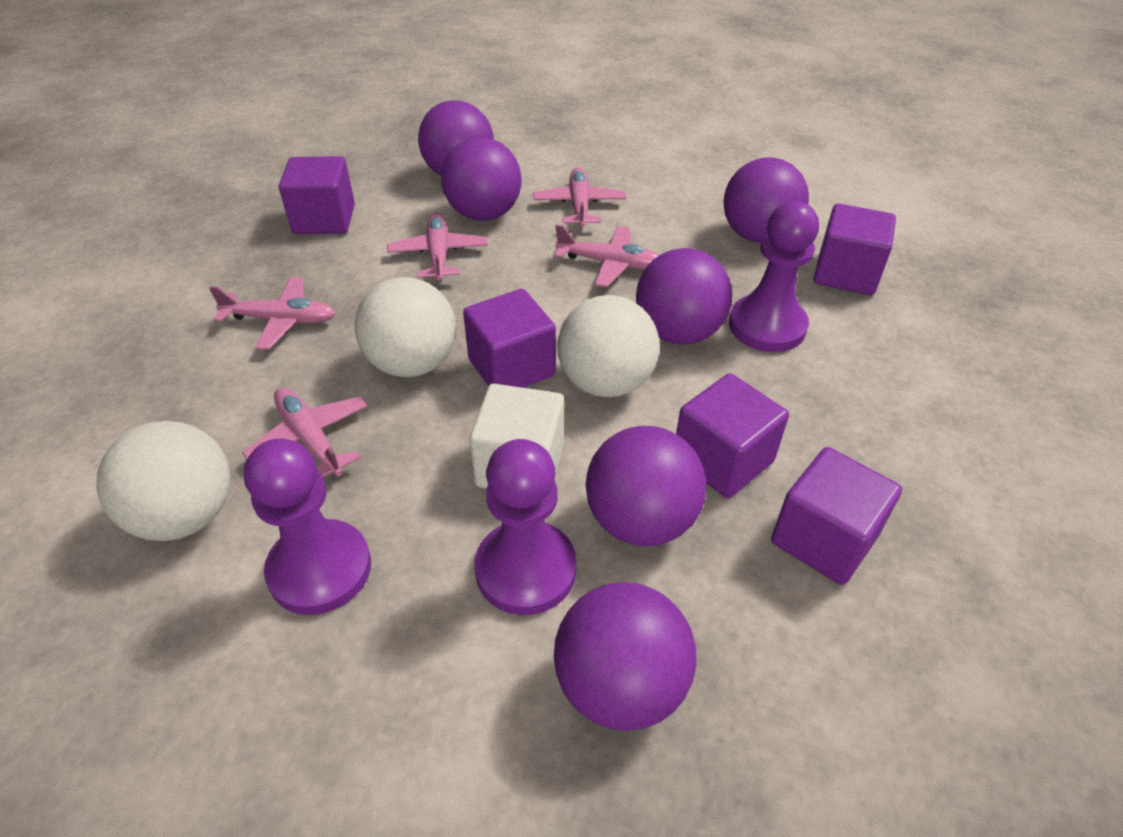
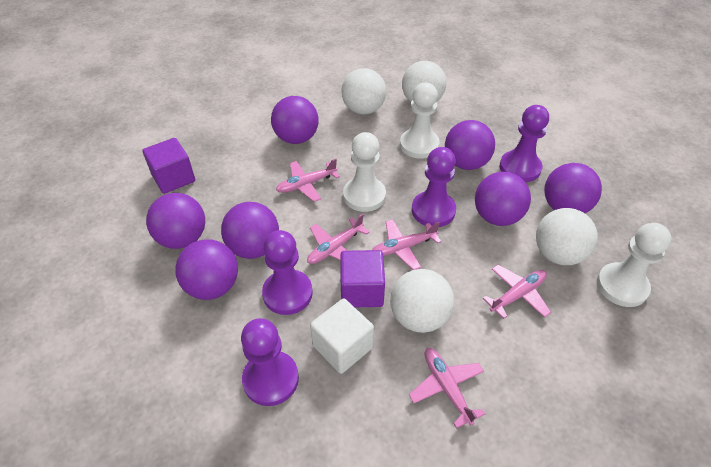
purple ball: 6 -> 7
purple cube: 5 -> 2
purple pawn: 3 -> 4
white ball: 3 -> 4
white pawn: 0 -> 3

